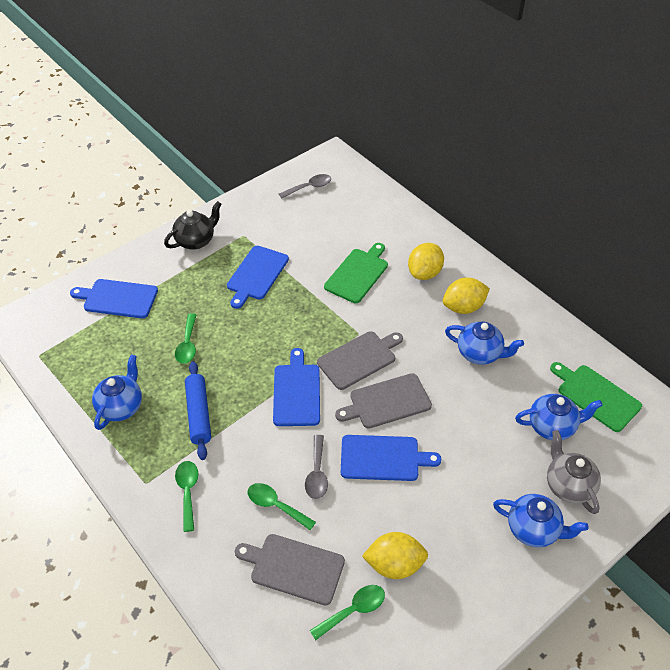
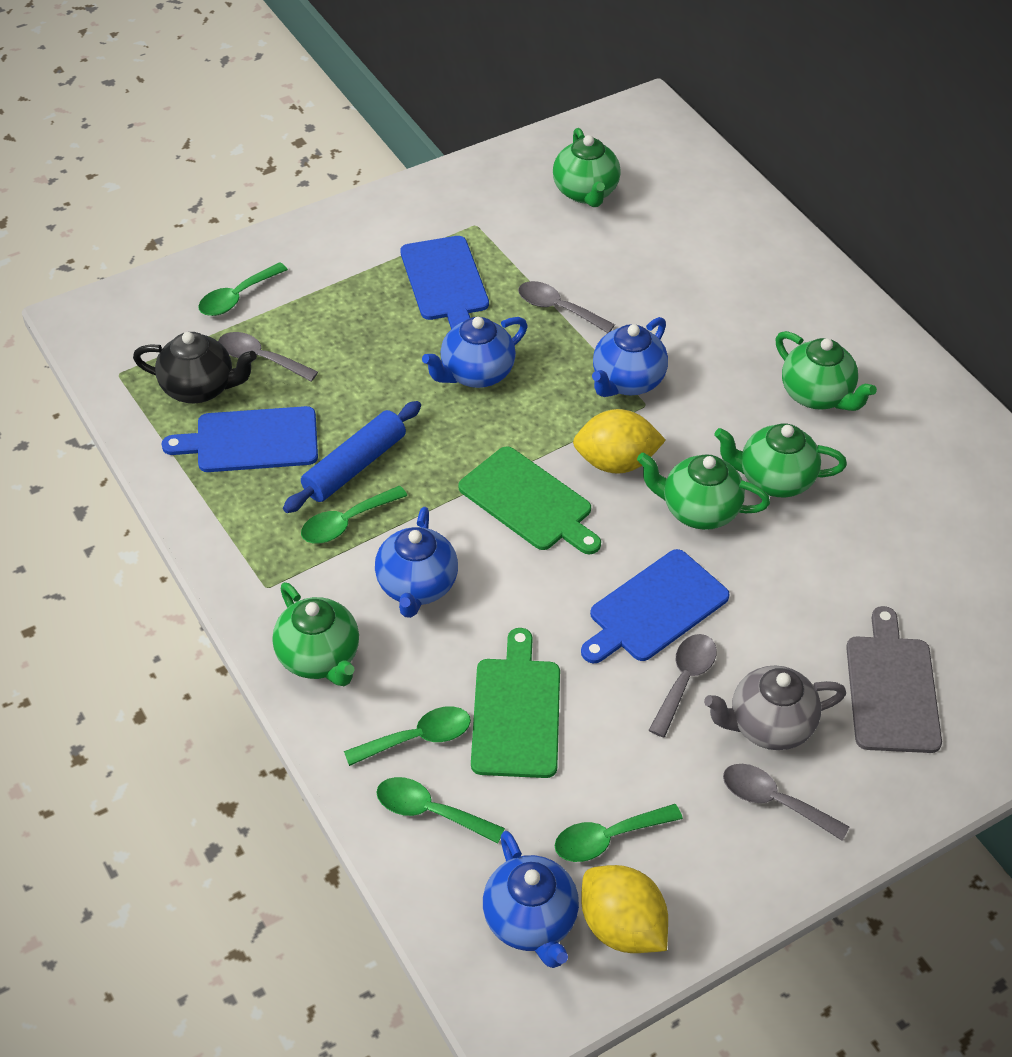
blue cutting board: 4 -> 3
green spoon: 4 -> 5
green teapot: 0 -> 5
grey cutting board: 3 -> 1
grey spoon: 2 -> 4
yellow lemon: 3 -> 2

